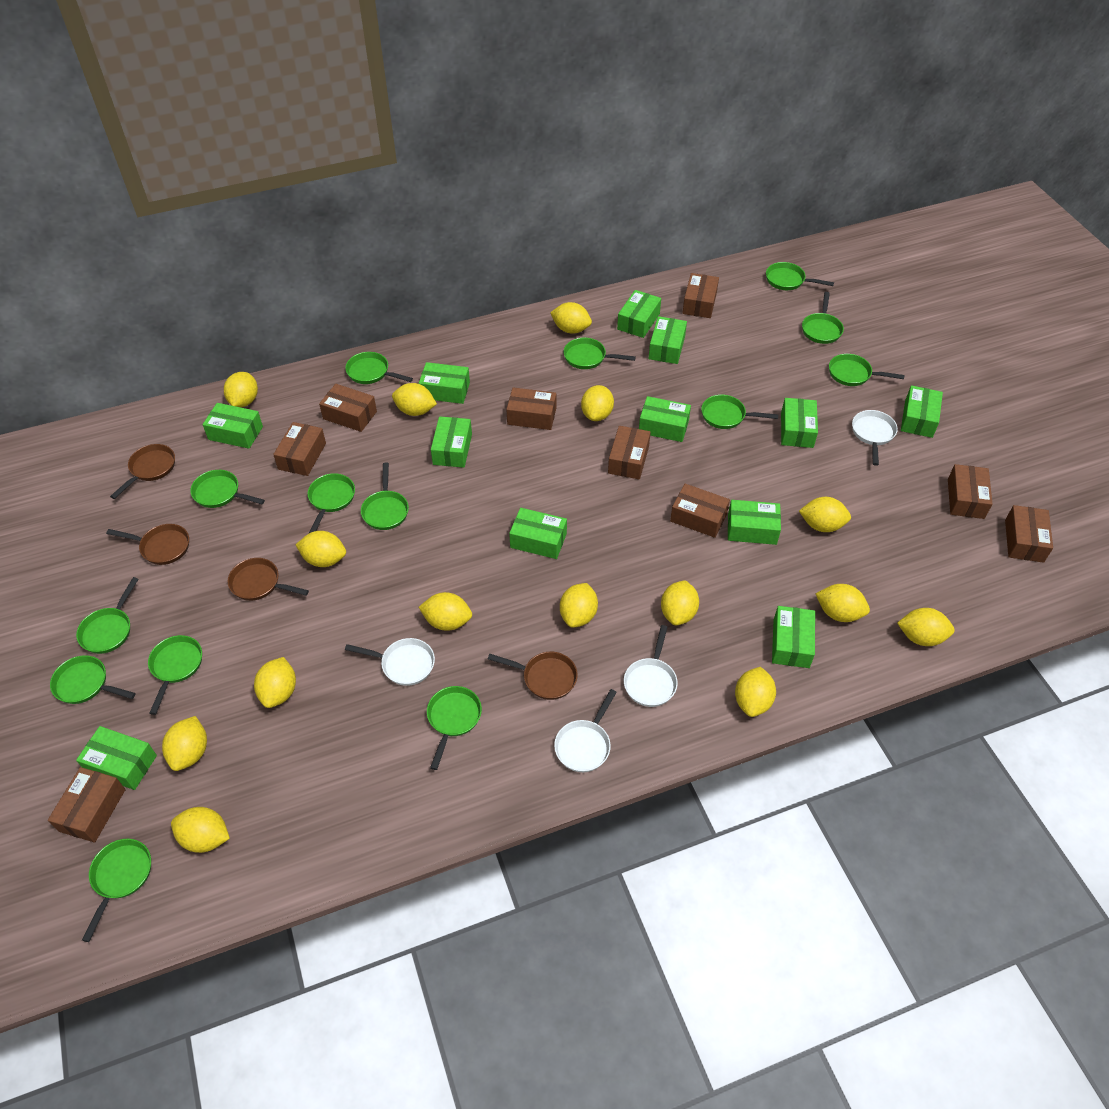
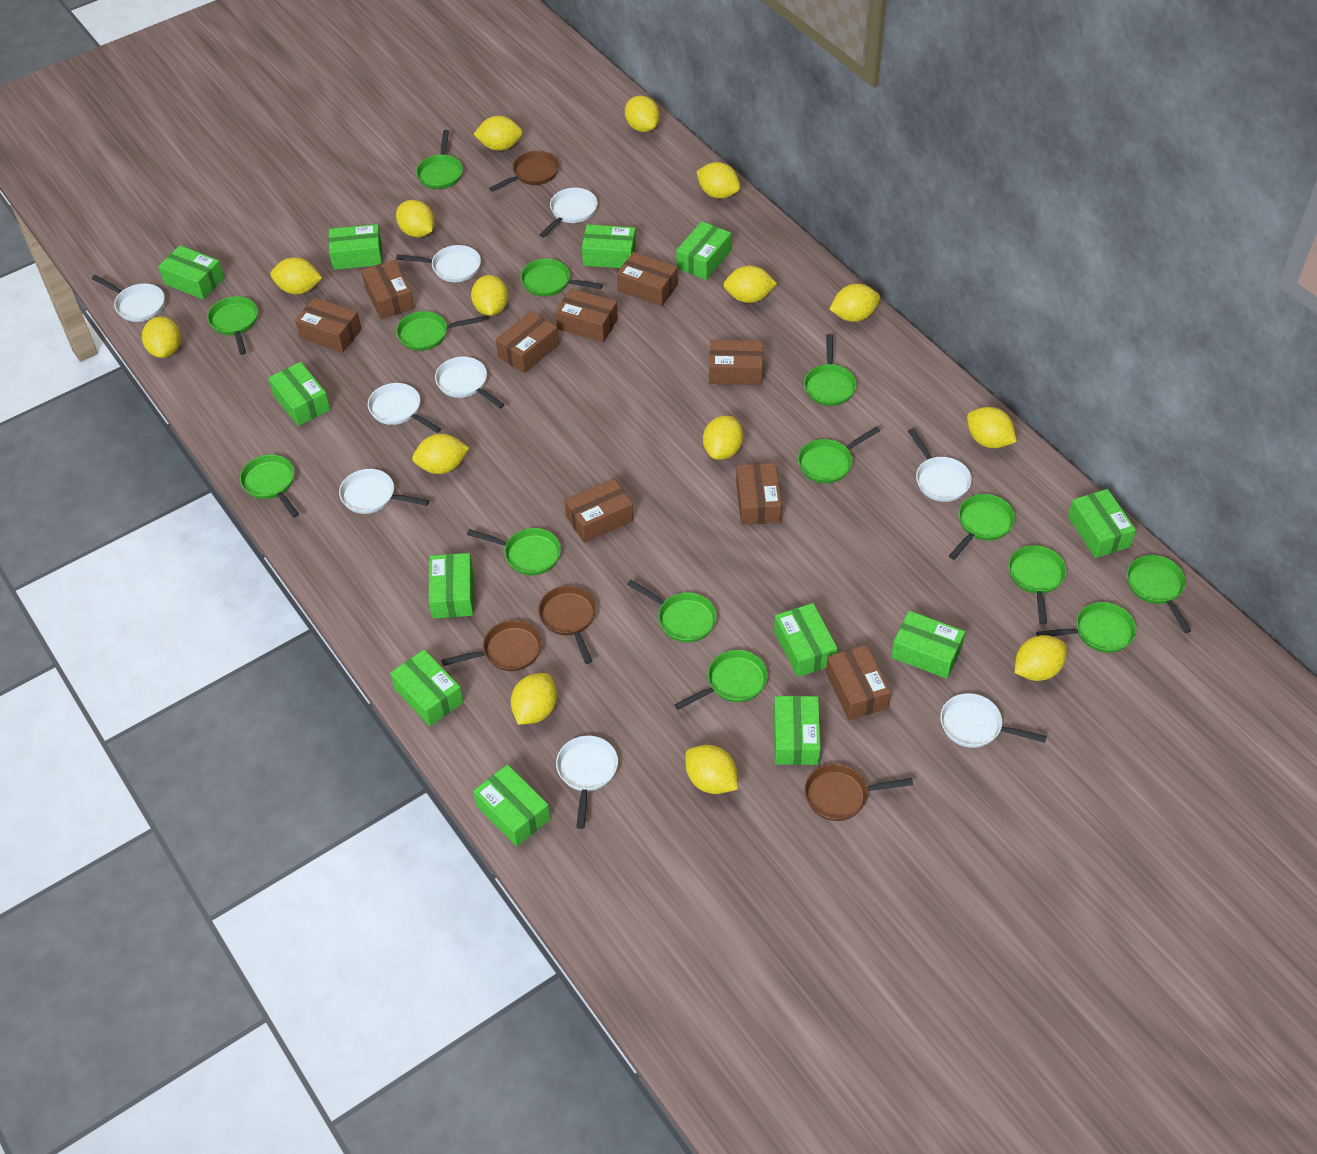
white pan: 4 -> 9

